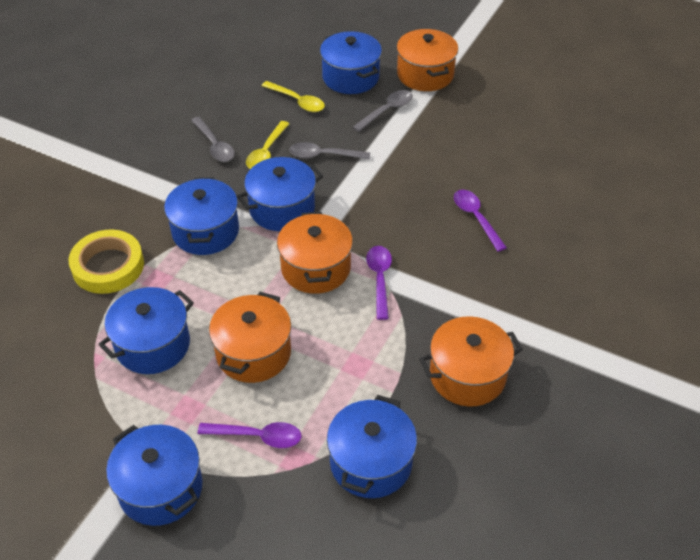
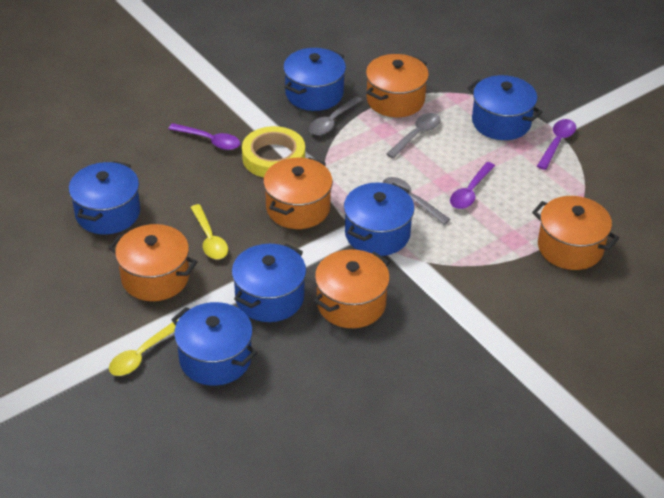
orange pot: 4 -> 5

